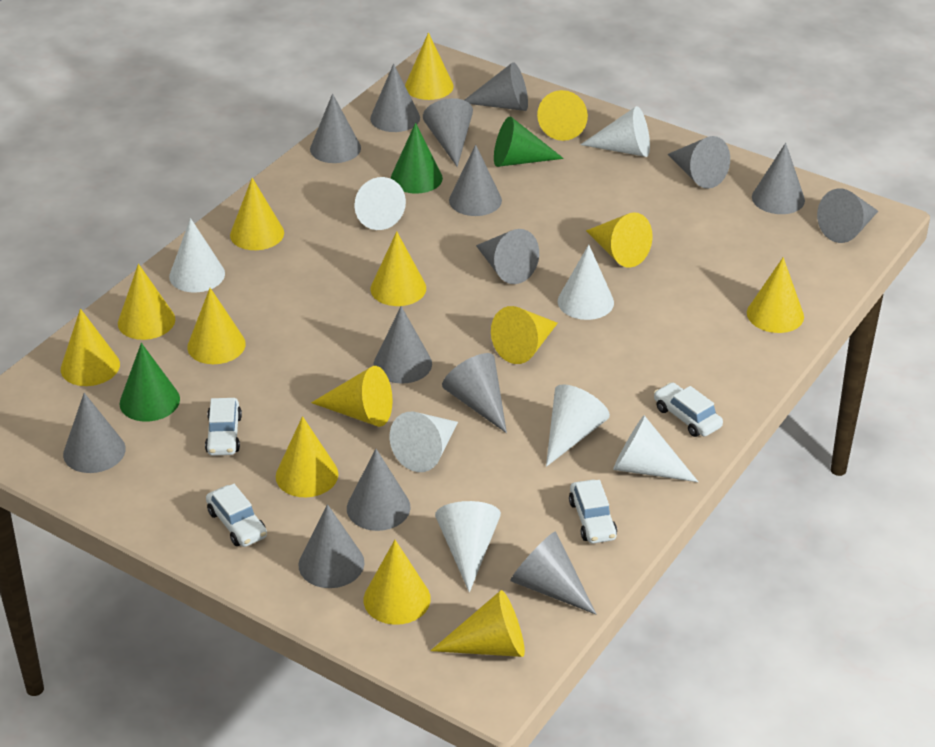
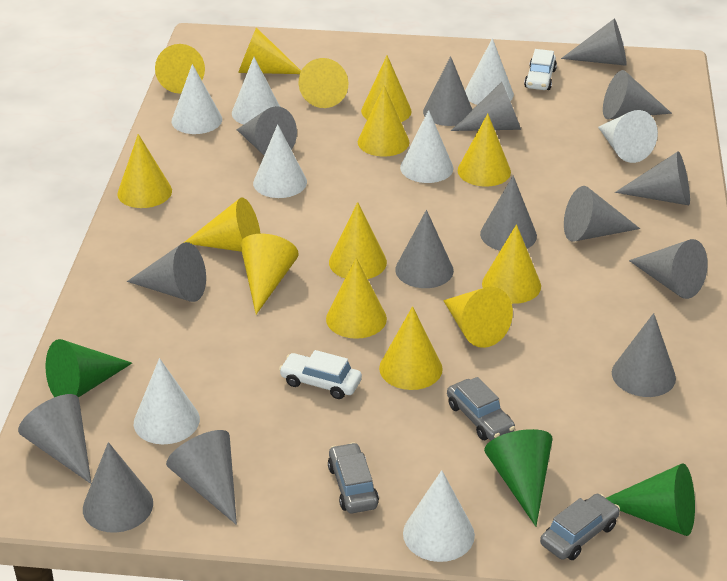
grey car: 0 -> 3
white car: 4 -> 2

